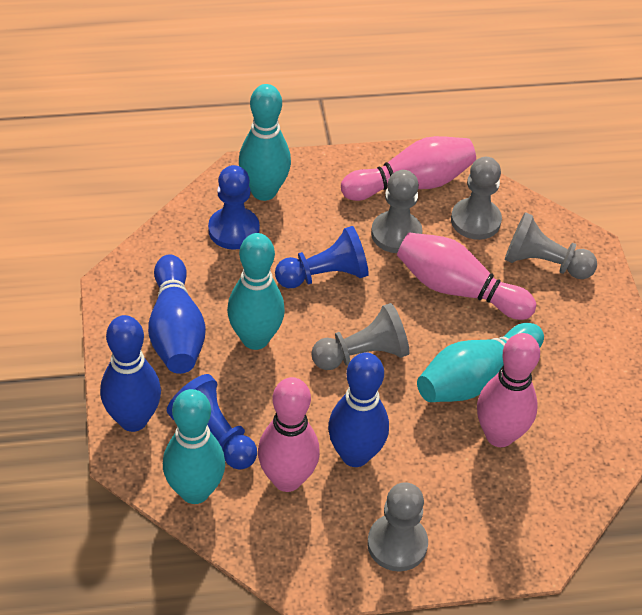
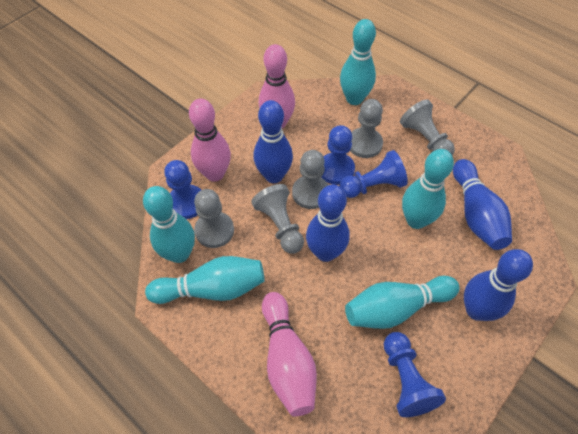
blue bowling pin: 3 -> 4
blue pawn: 3 -> 4
pink bowling pin: 4 -> 3
turquoise bowling pin: 4 -> 5

